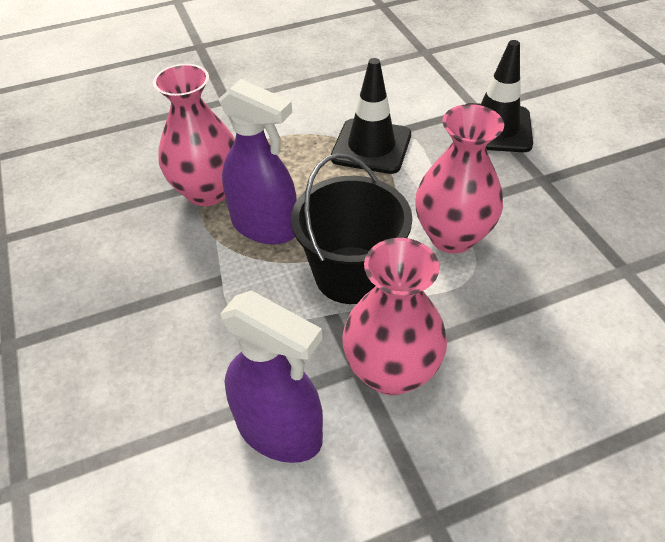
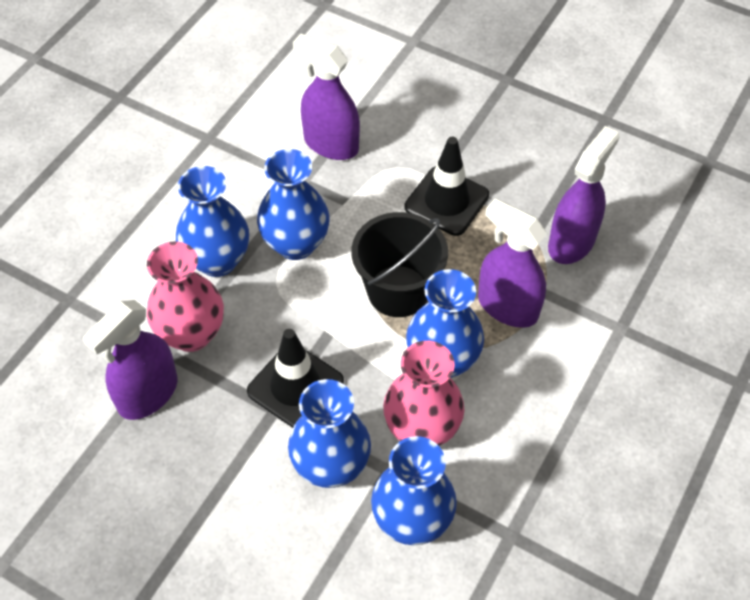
blue vase: 0 -> 5
pink vase: 3 -> 2
purple spray bottle: 2 -> 4

